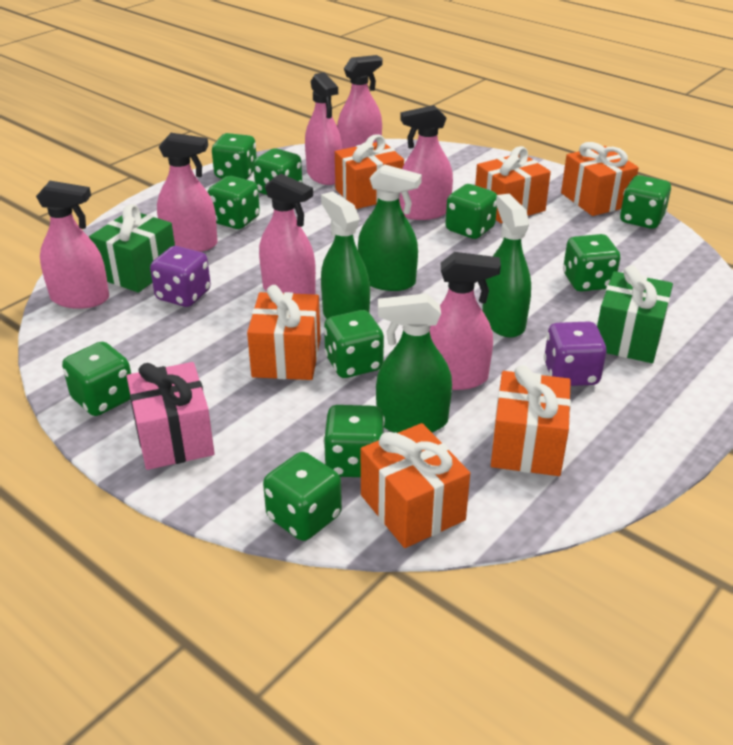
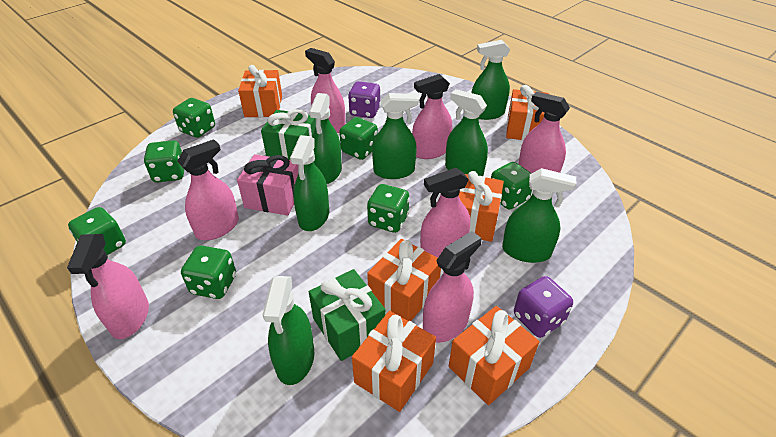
green dice: 10 -> 7
green spray bottle: 4 -> 7

